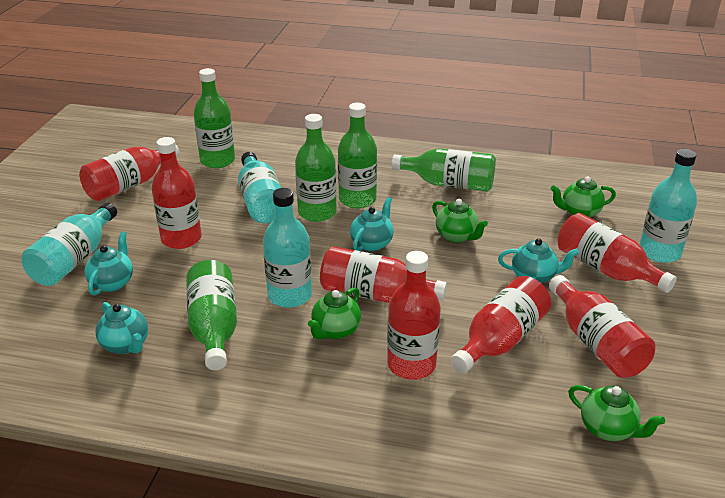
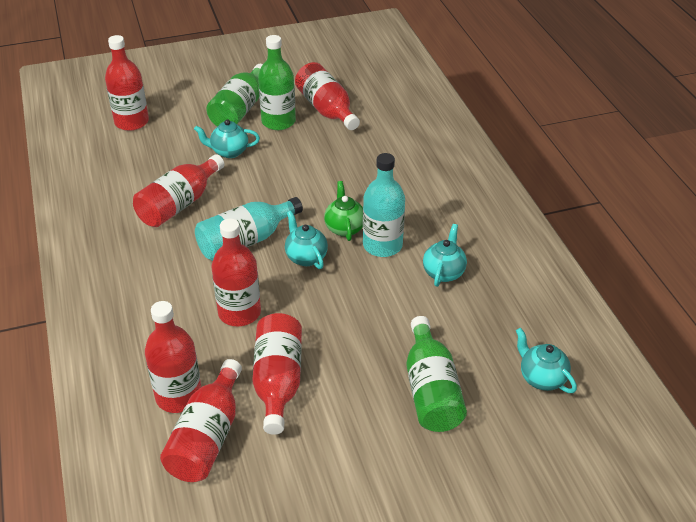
green bottle: 5 -> 3
green teapot: 4 -> 1
turquoise bottle: 4 -> 2

